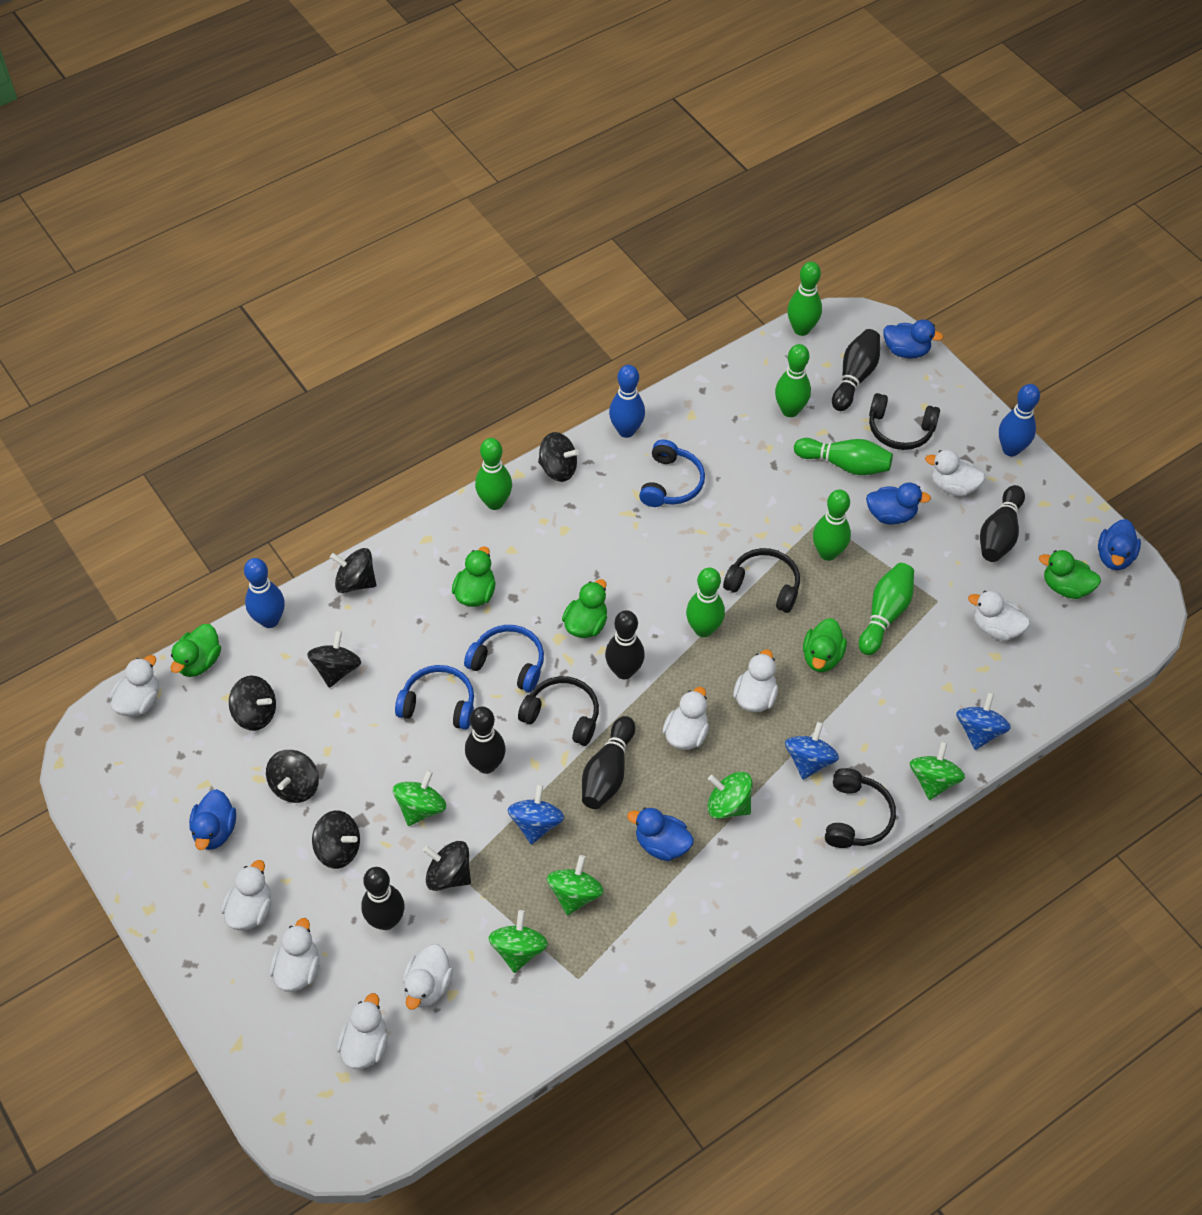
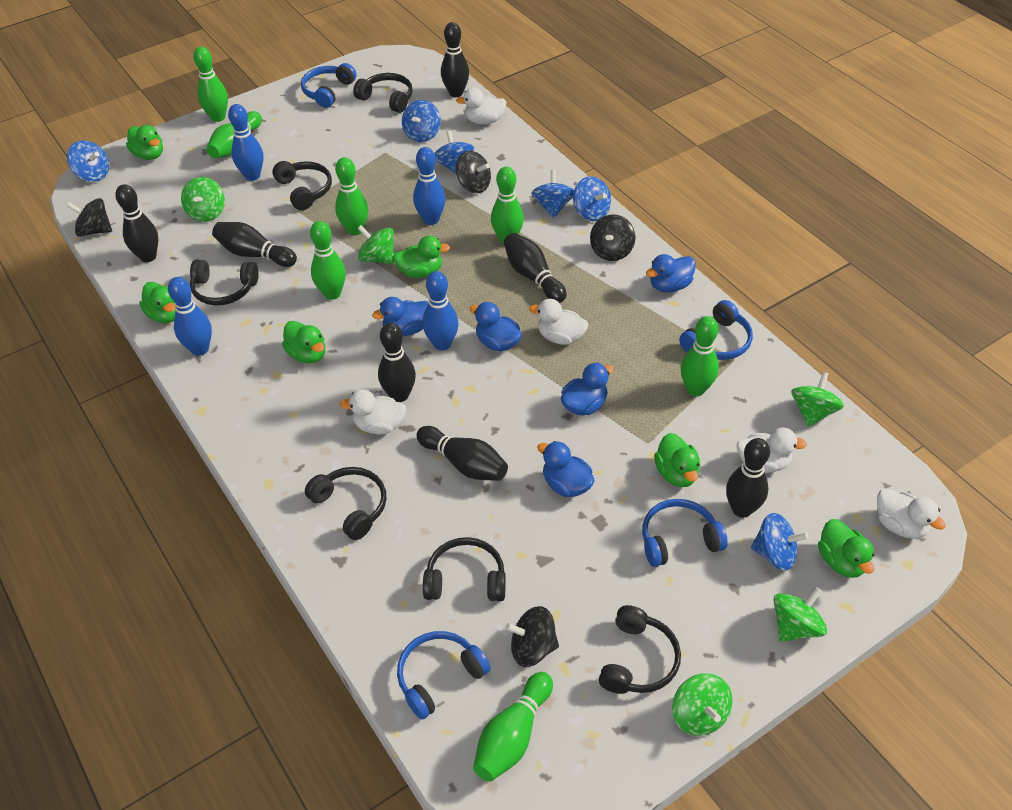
black bowling pin: 6 -> 7
black headphones: 4 -> 6
black spinning top: 7 -> 4
blue bowling pin: 3 -> 4
blue headphones: 3 -> 4
blue spinning top: 3 -> 6
green duck: 5 -> 6
white duck: 9 -> 5

